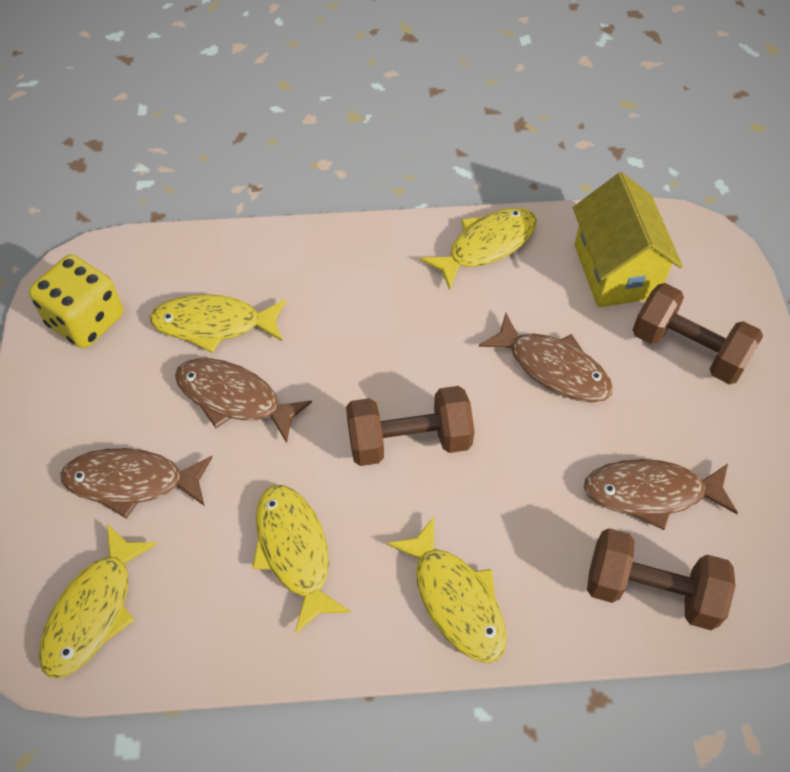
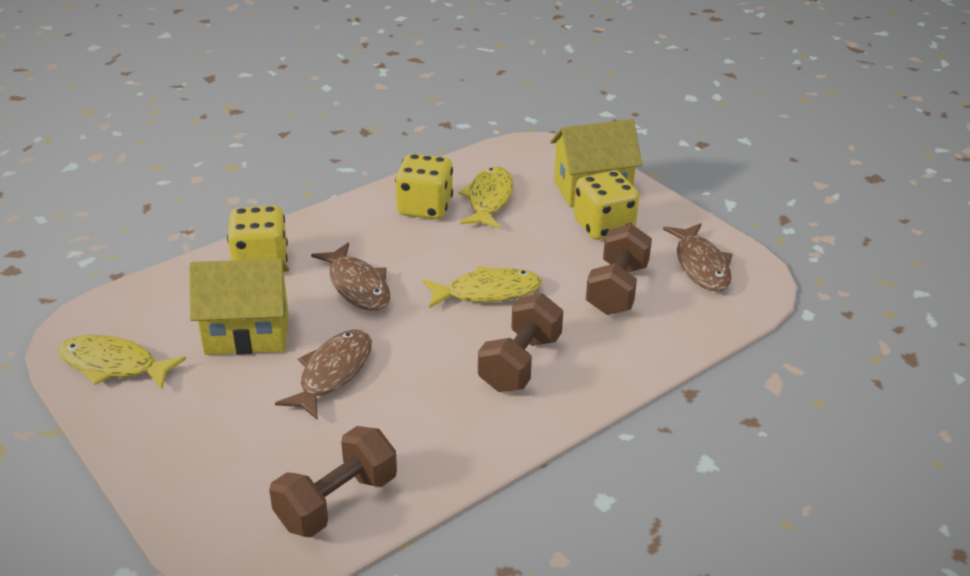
brown fish: 4 -> 3
yellow dice: 1 -> 3
yellow fish: 5 -> 3
yellow house: 1 -> 2

